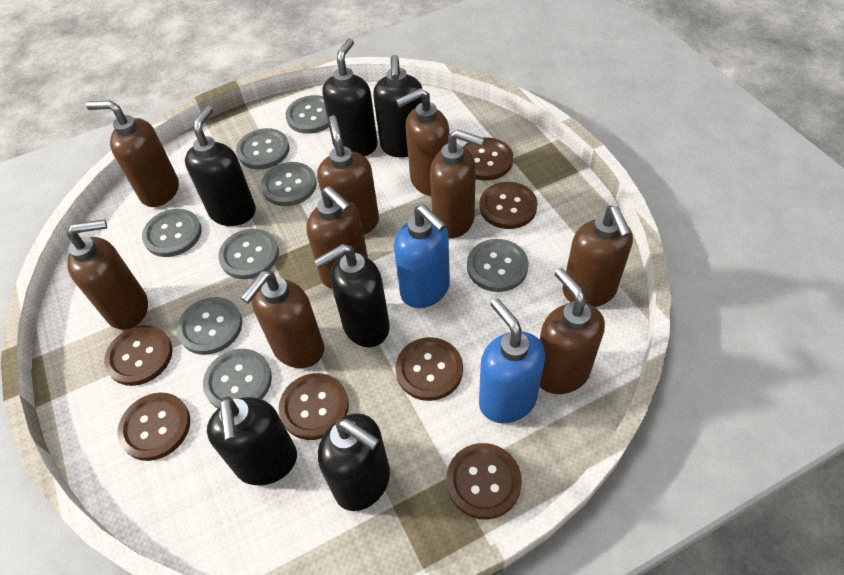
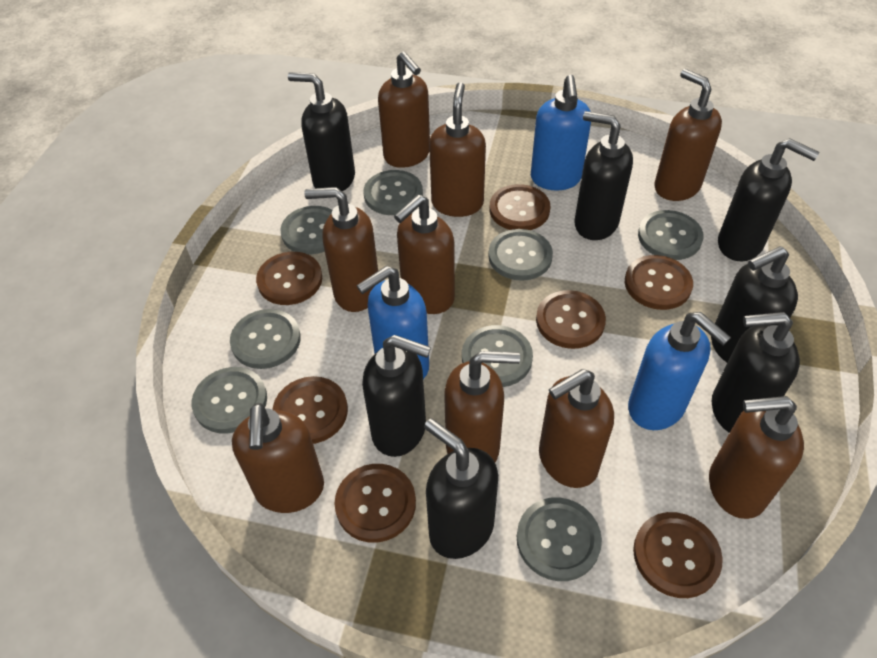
black soap dispenser: 6 -> 7
blue soap dispenser: 2 -> 3

